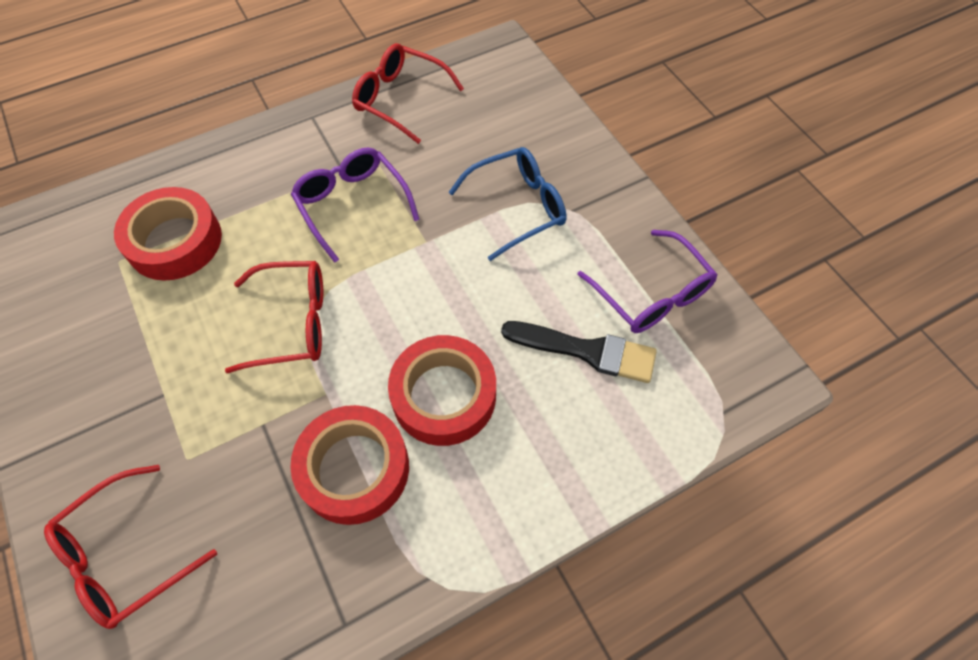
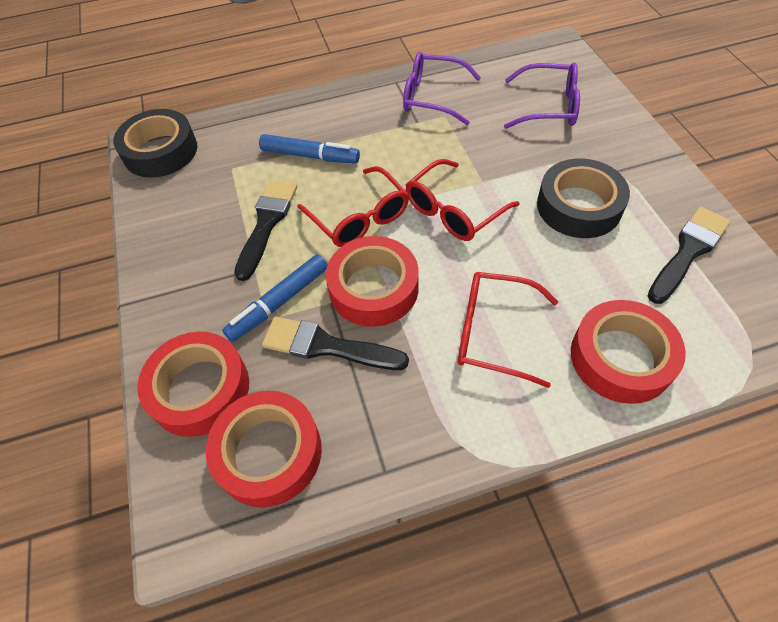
black brush: 1 -> 3
black tape: 0 -> 2
blue glasses: 1 -> 0
blue marker: 0 -> 2
red tape: 3 -> 4

